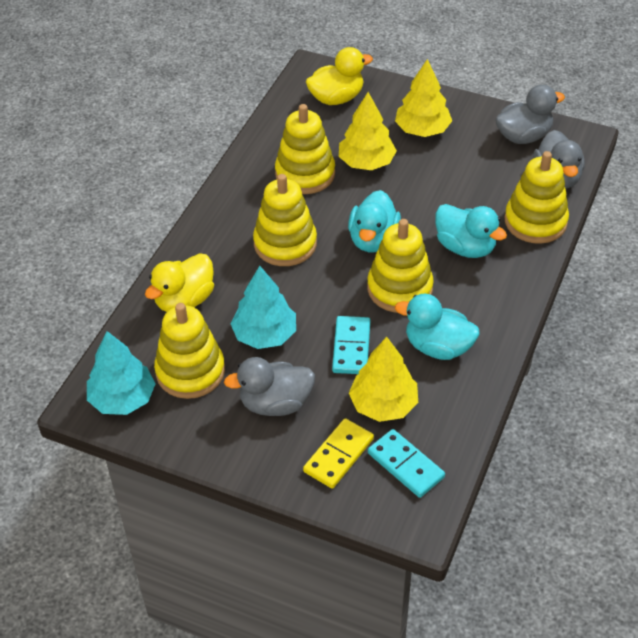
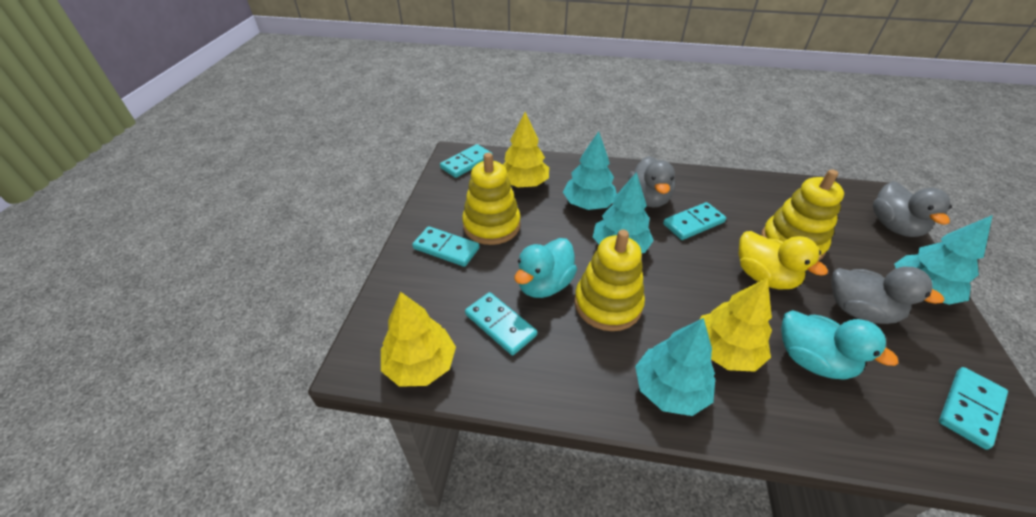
turquoise domino: 2 -> 5
turquoise duck: 3 -> 2
turquoise tree: 2 -> 4
yellow domino: 1 -> 0
yellow duck: 2 -> 1
yellow stacking toy: 5 -> 3

